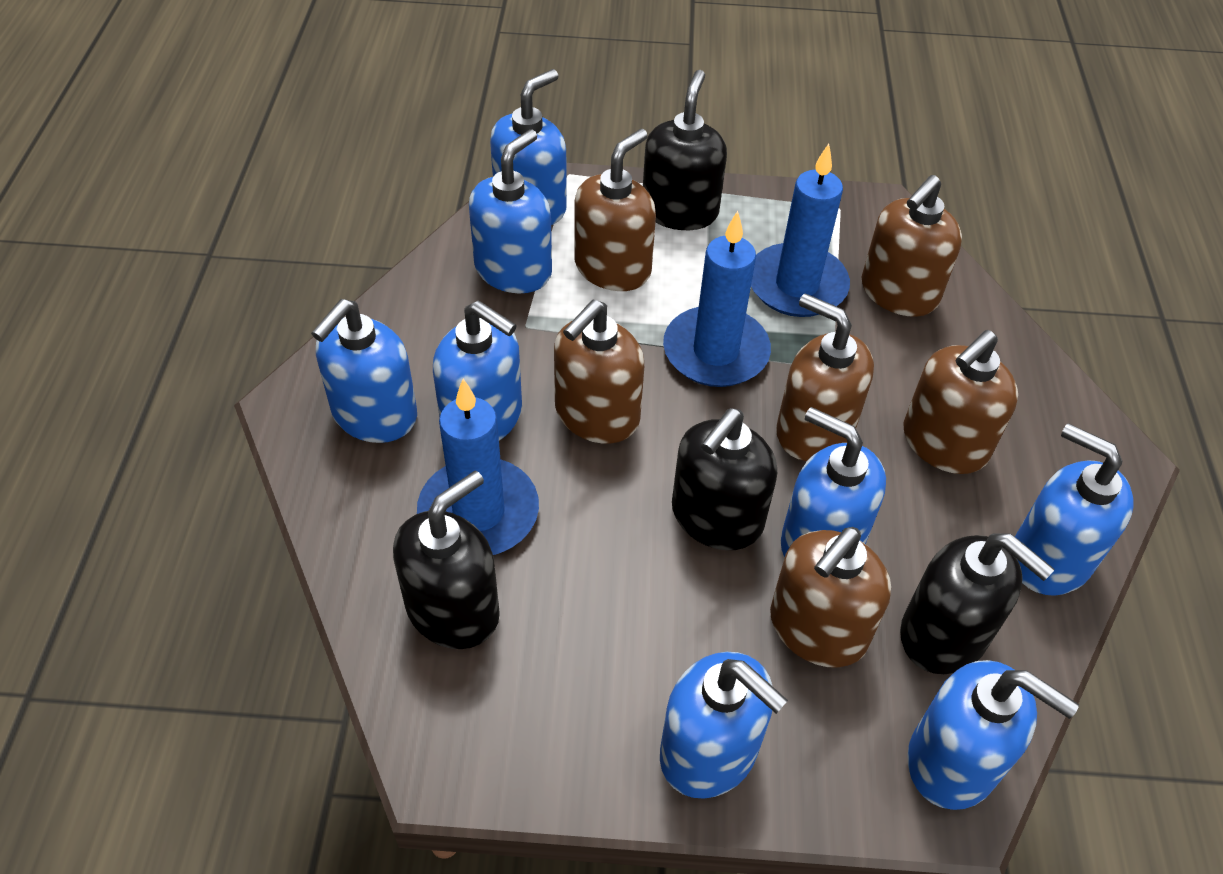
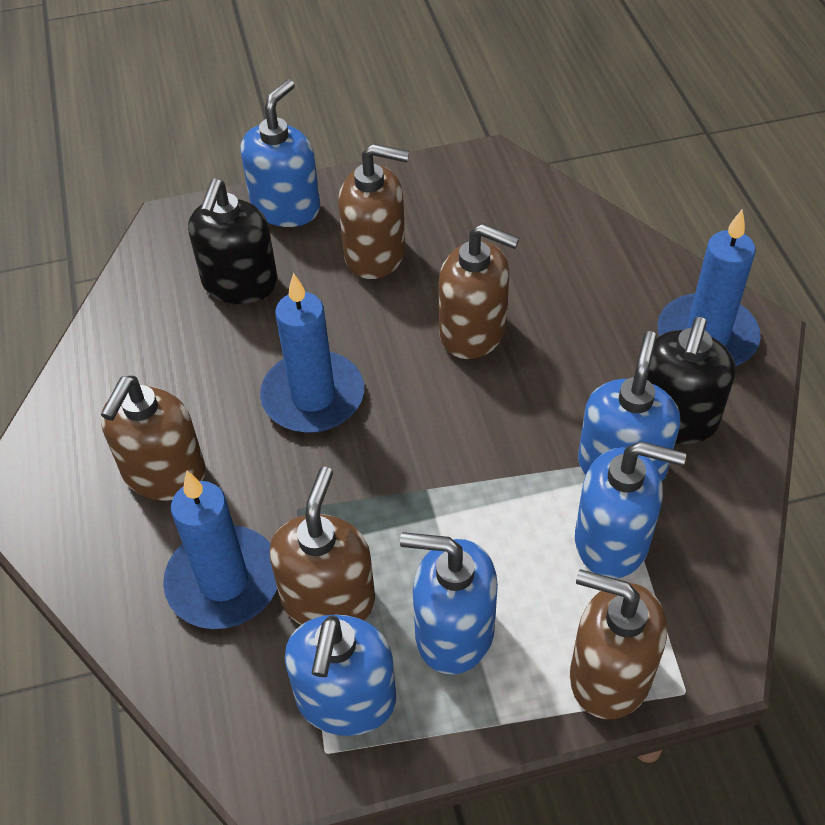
black soap dispenser: 4 -> 2
blue soap dispenser: 8 -> 5
brown soap dispenser: 6 -> 5

